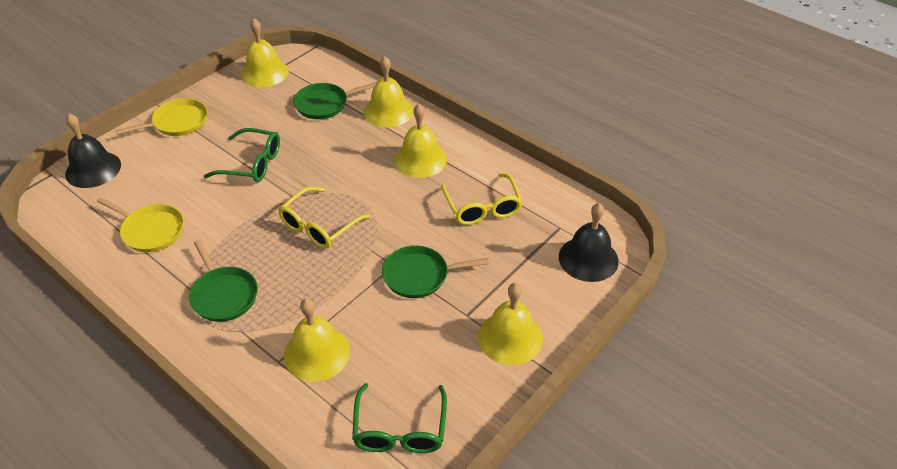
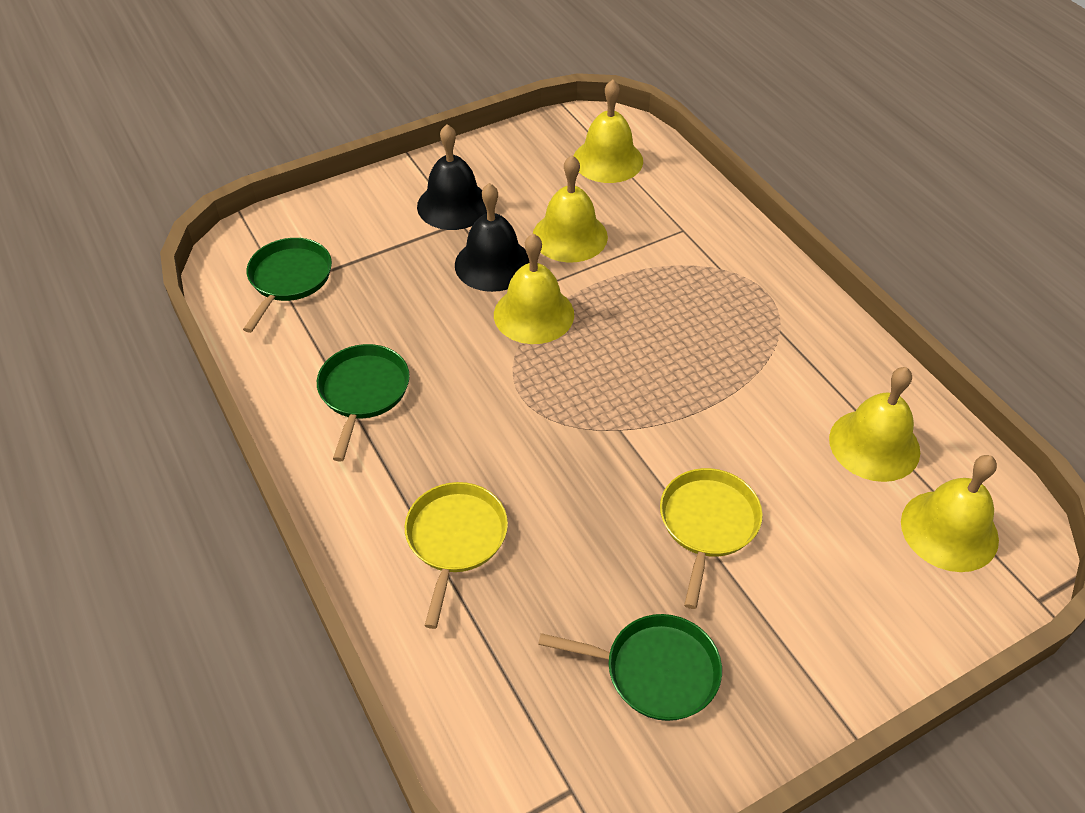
green glasses: 2 -> 0
yellow glasses: 2 -> 0

